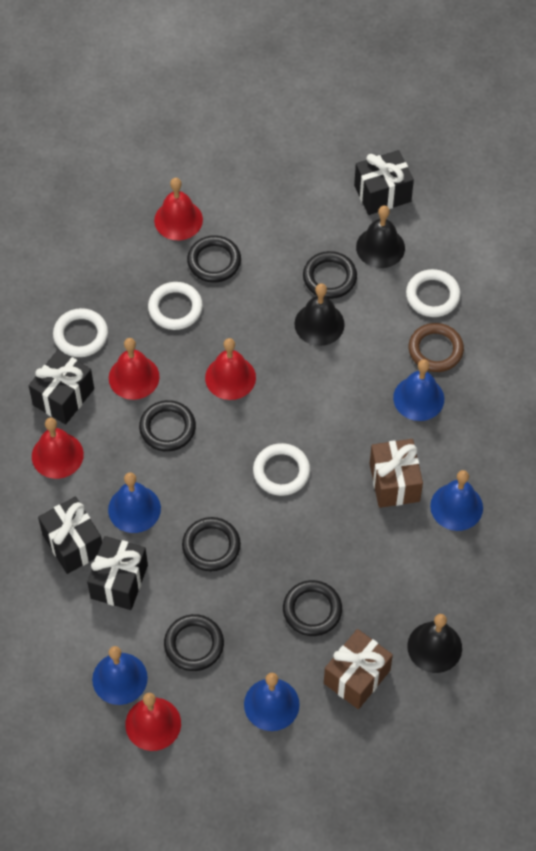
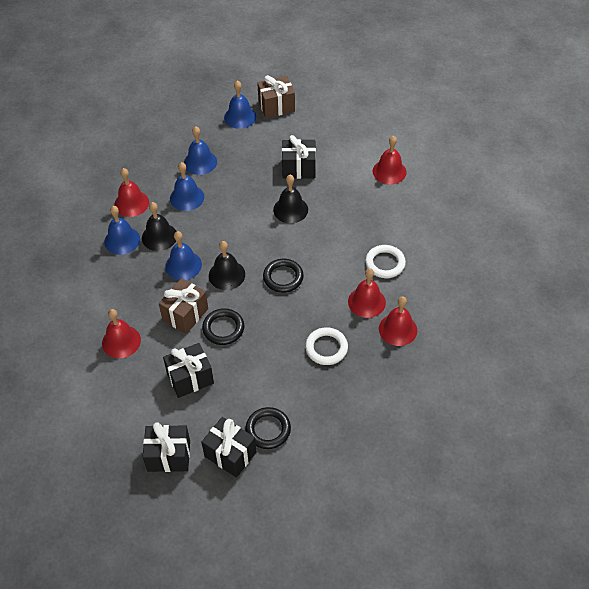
black ring: 6 -> 3
brown ring: 1 -> 0
white ring: 4 -> 2

